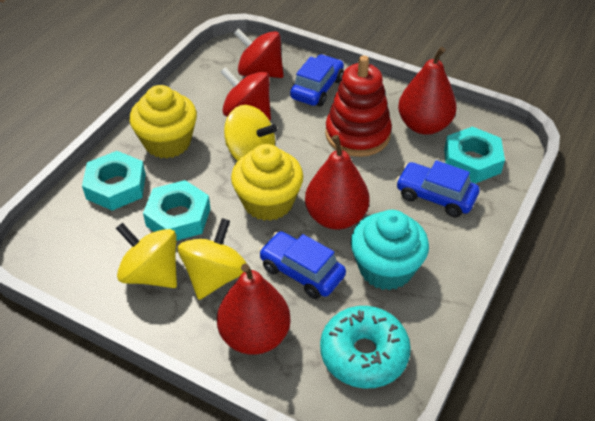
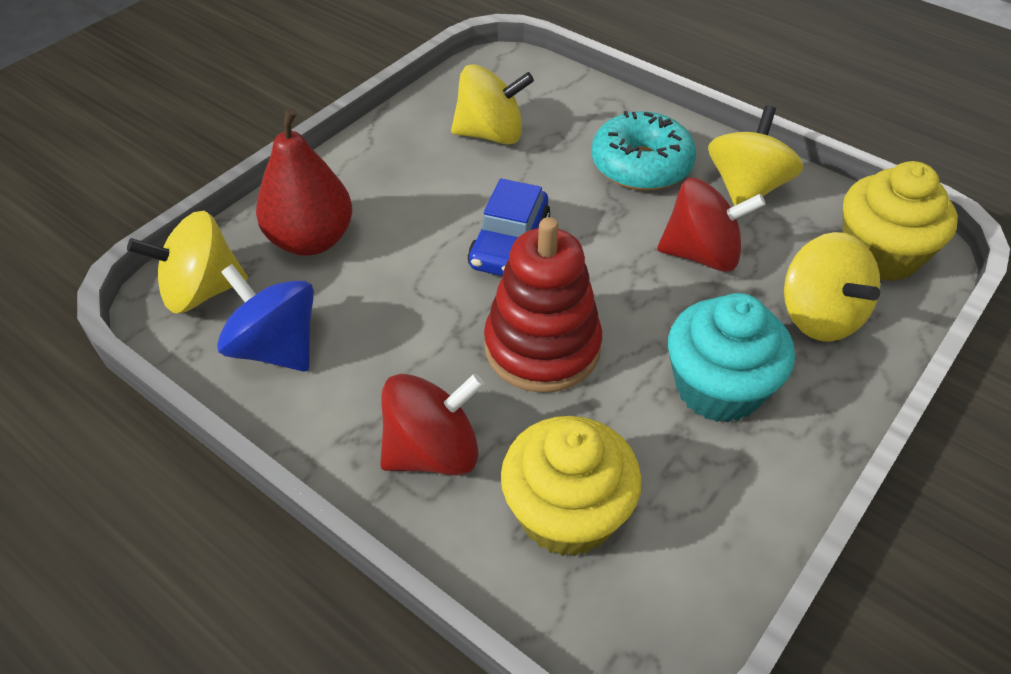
blue car: 3 -> 1
blue spinning top: 0 -> 1
red pear: 3 -> 1
turquoise nut: 3 -> 0
yellow spinning top: 3 -> 4

